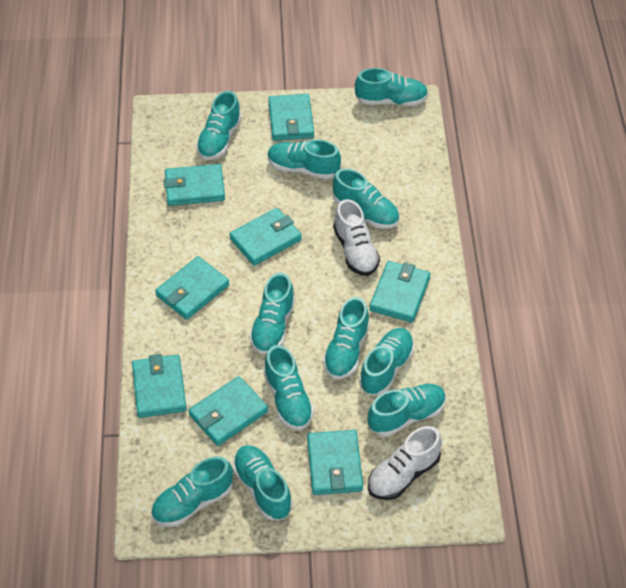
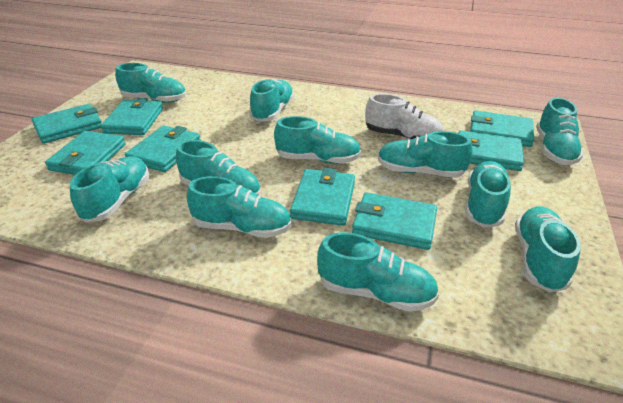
white shoe: 2 -> 1

